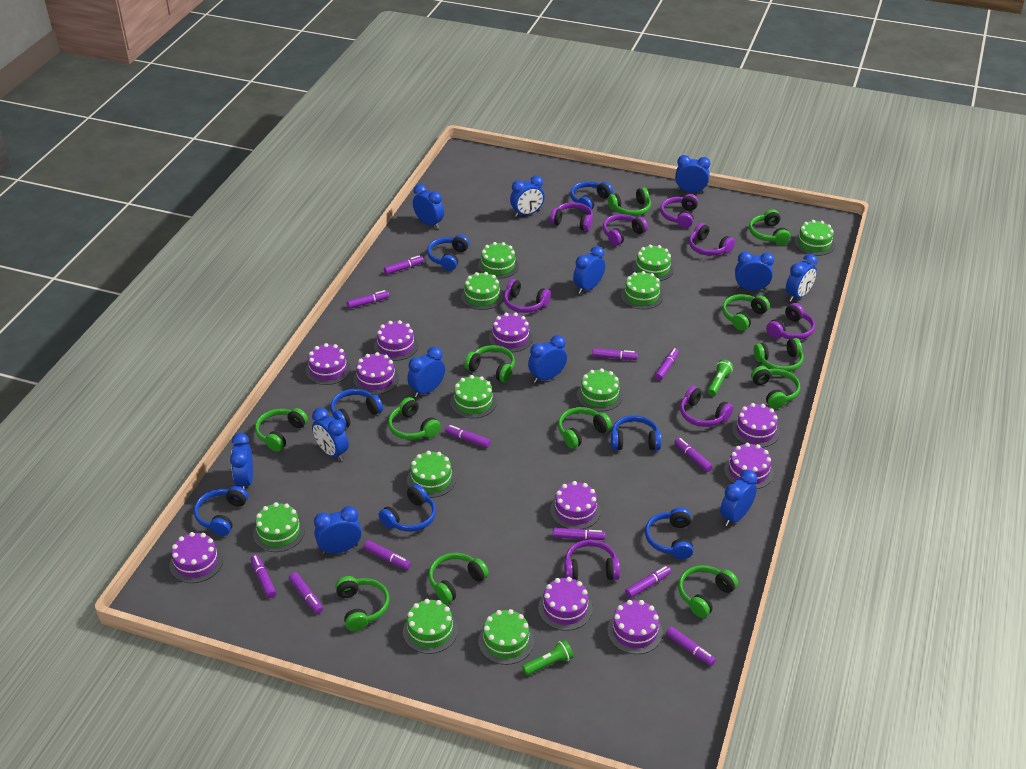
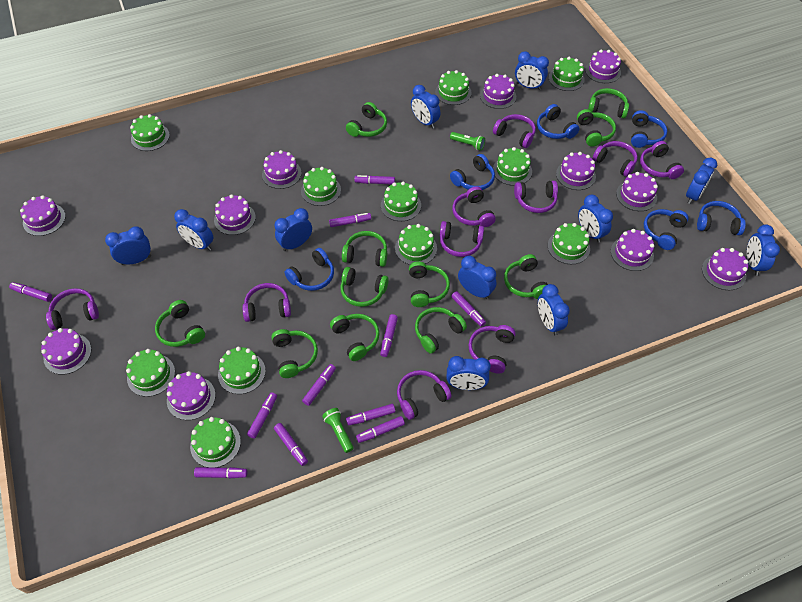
blue clock: 12 -> 11
blue headphones: 7 -> 6
green headphones: 12 -> 11
purple cake: 10 -> 11
purple headphones: 8 -> 10
purple marker: 12 -> 11

